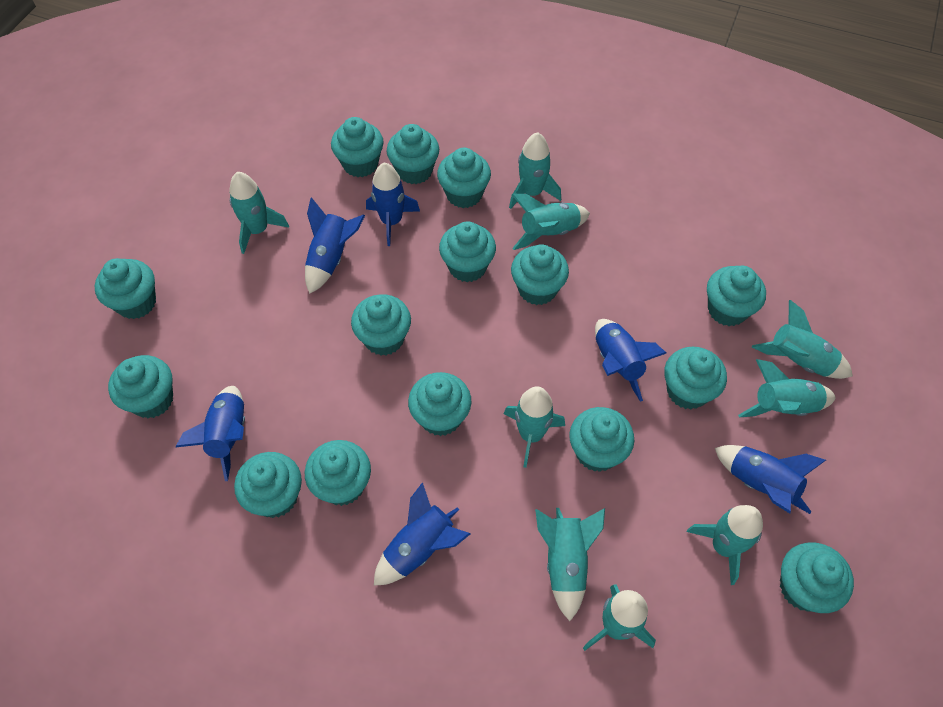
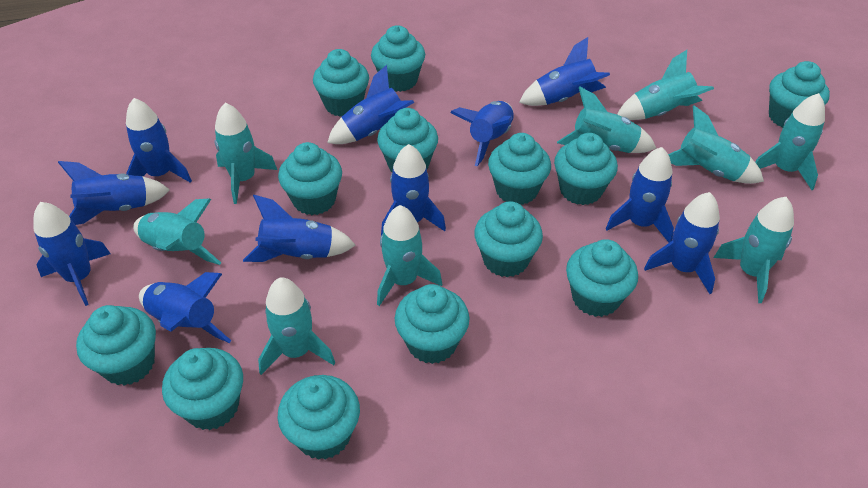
blue rocket: 6 -> 11
turquoise cupcake: 15 -> 13

